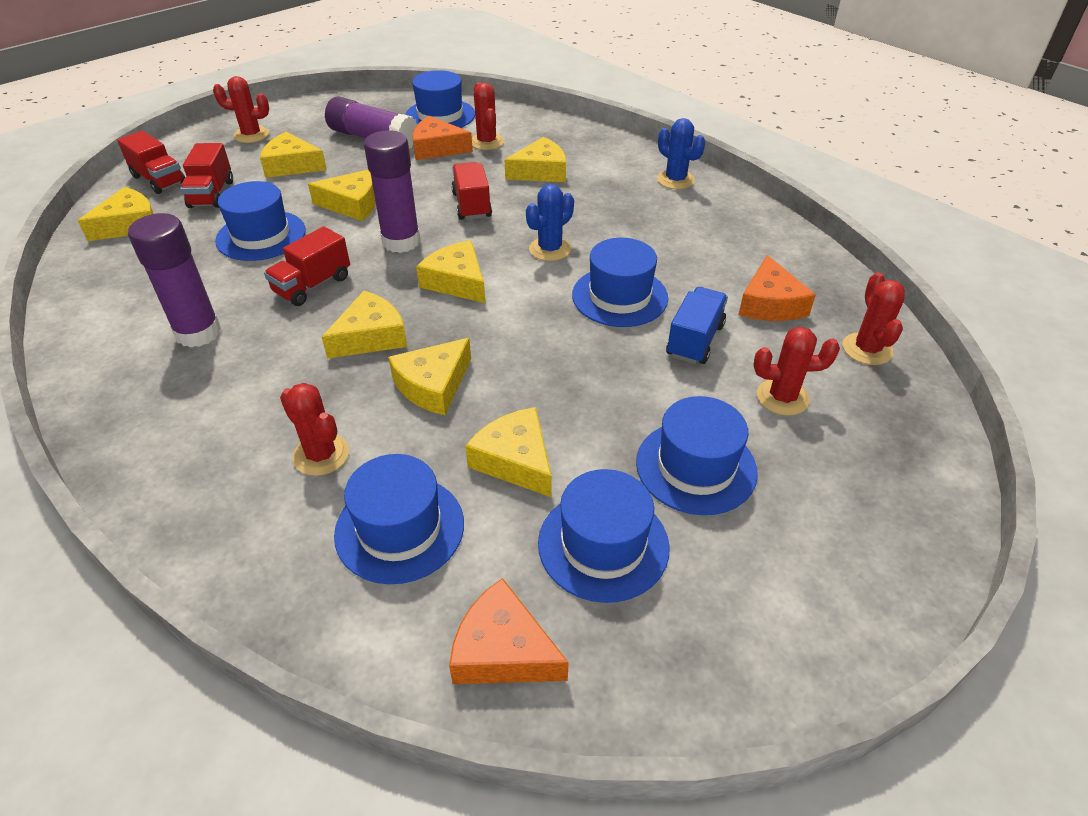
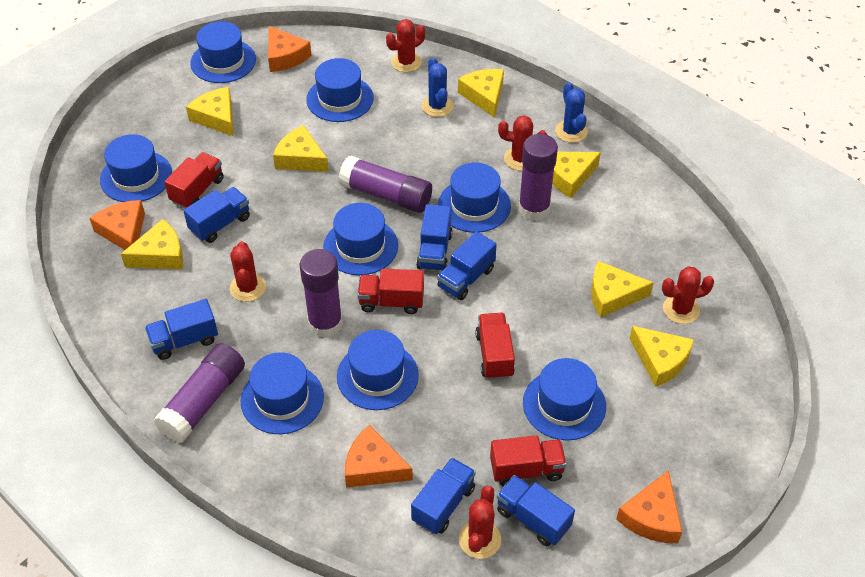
blue hat: 6 -> 8
blue truck: 1 -> 6
orange cheese: 3 -> 4
purple glue stick: 3 -> 4
yellow cheese: 8 -> 7

